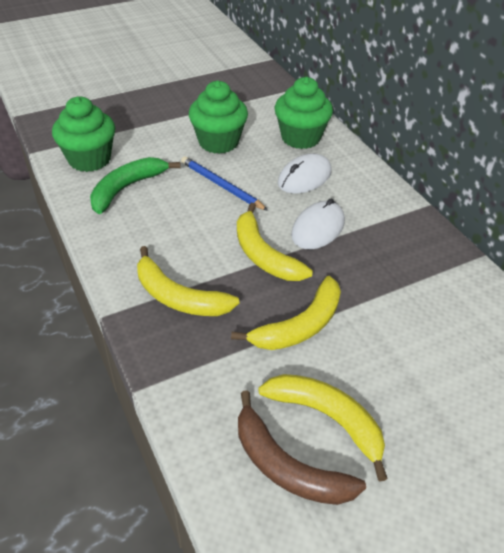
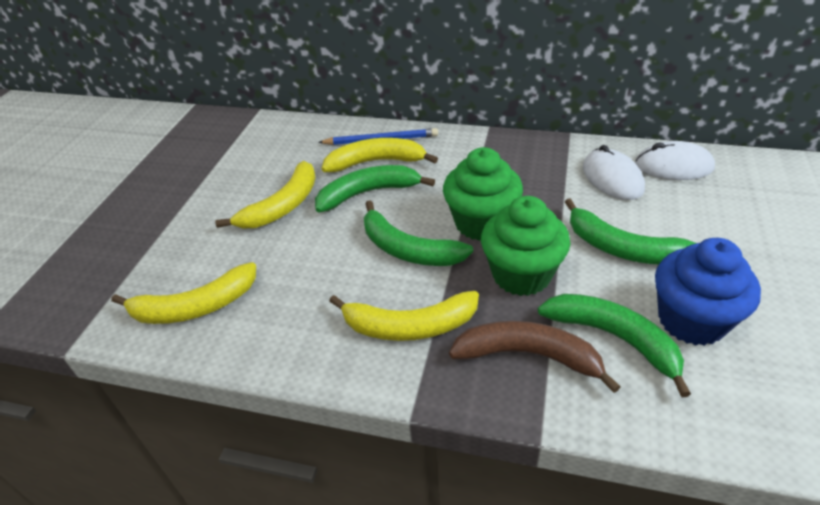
blue cupcake: 0 -> 1
green banana: 1 -> 4
green cupcake: 3 -> 2

